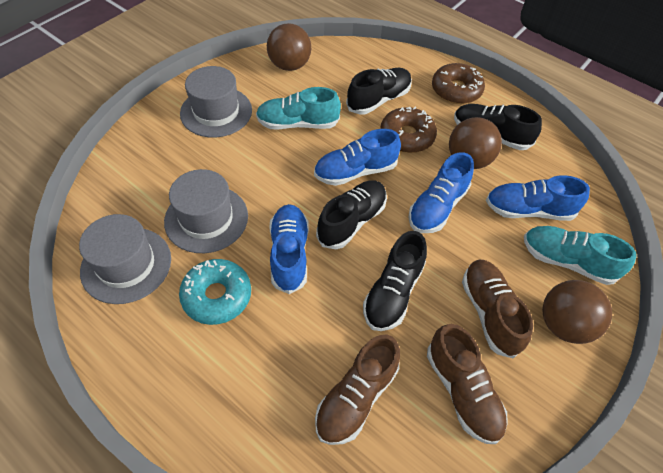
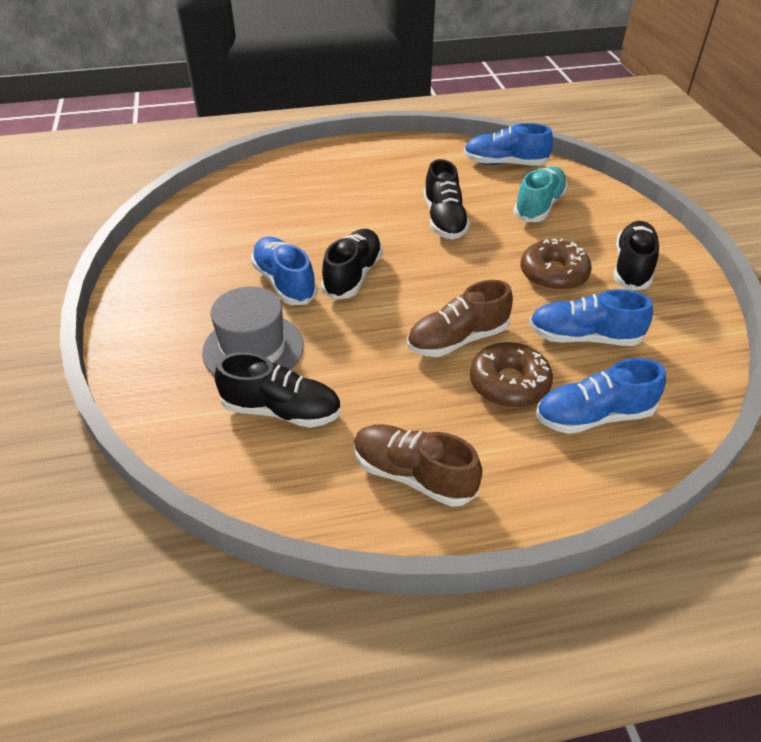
brown ball: 3 -> 0
brown shoe: 3 -> 2
grey hat: 3 -> 1
turquoise donut: 1 -> 0
turquoise shoe: 2 -> 1

